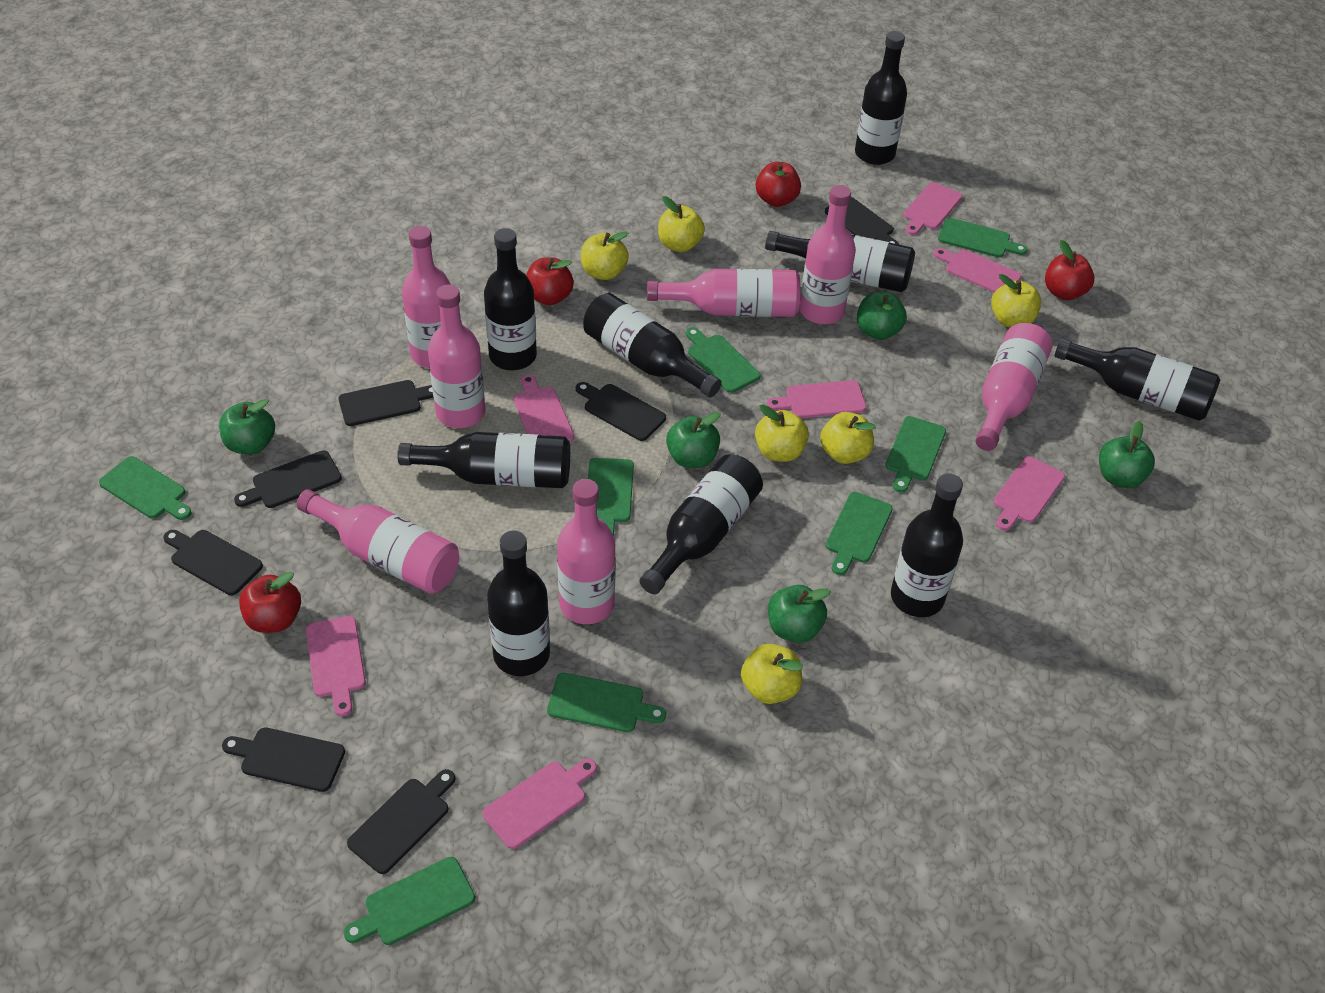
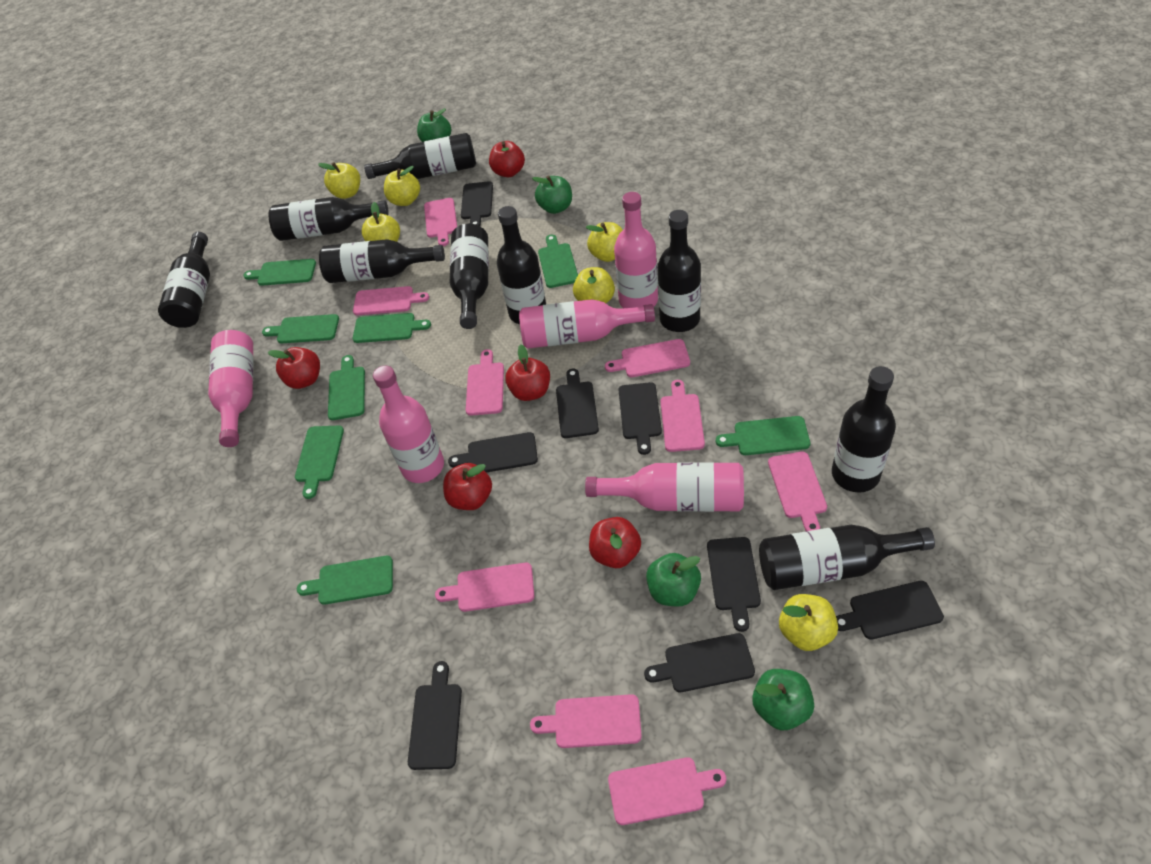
black cutting board: 7 -> 8
green apple: 5 -> 4
pink bottle: 7 -> 5
pink cutting board: 7 -> 9
red apple: 4 -> 5

